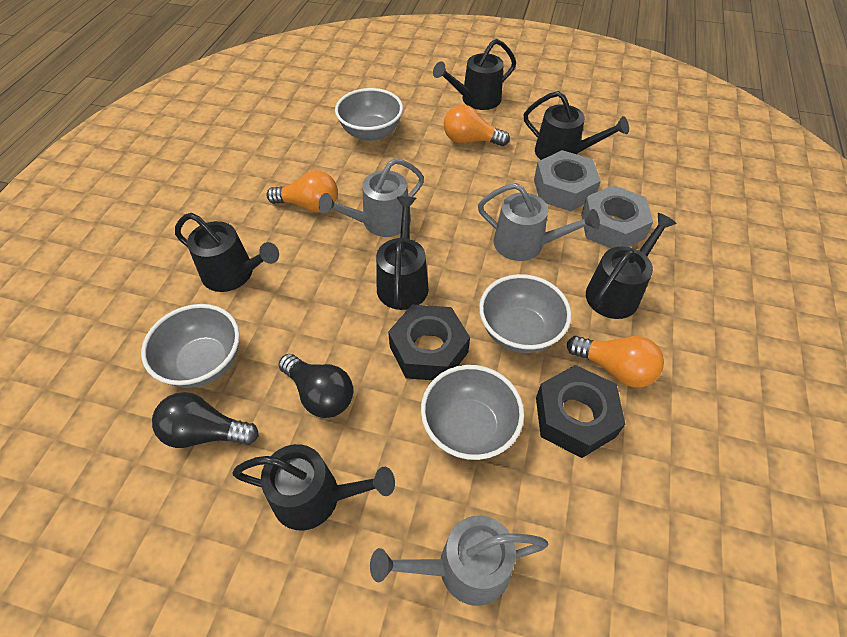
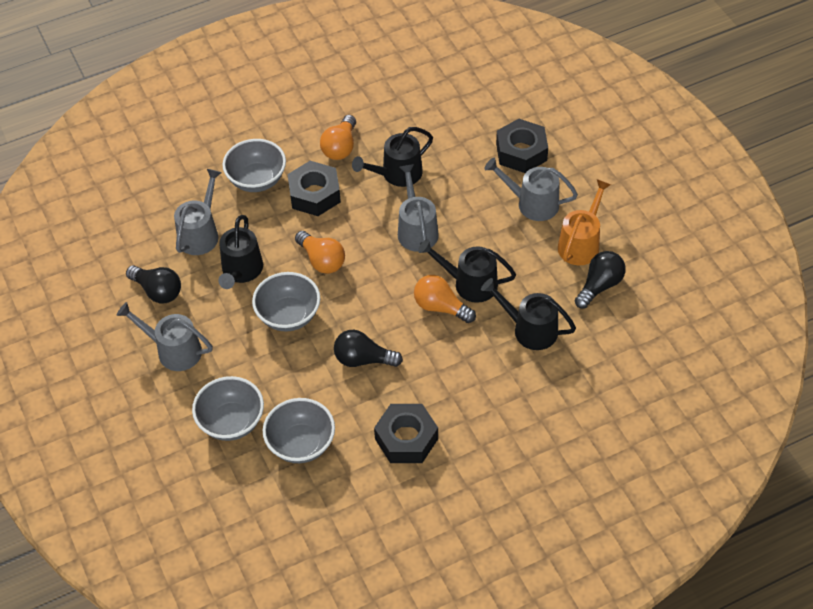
black light bulb: 2 -> 3
black nut: 2 -> 3
black watering can: 6 -> 4
grey nut: 2 -> 0
grey watering can: 3 -> 4
orange watering can: 0 -> 1

